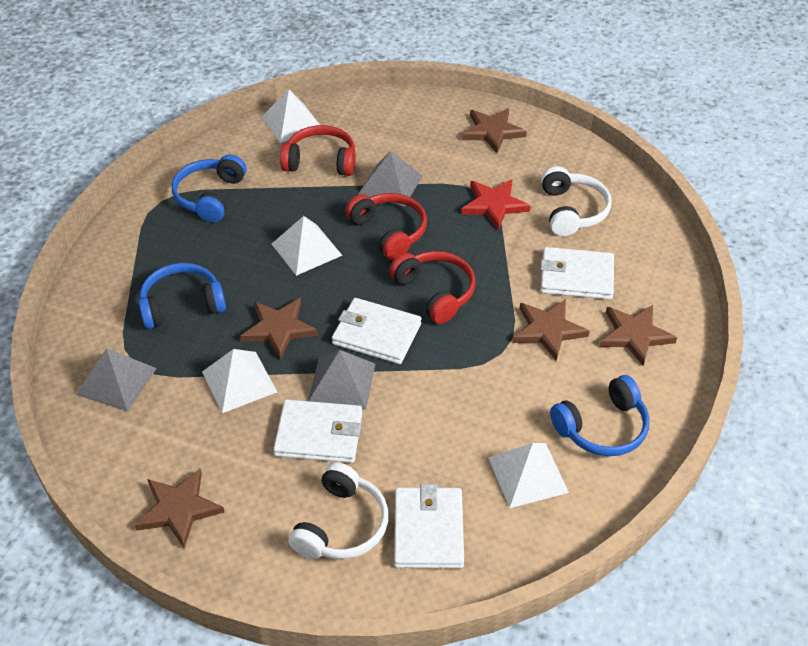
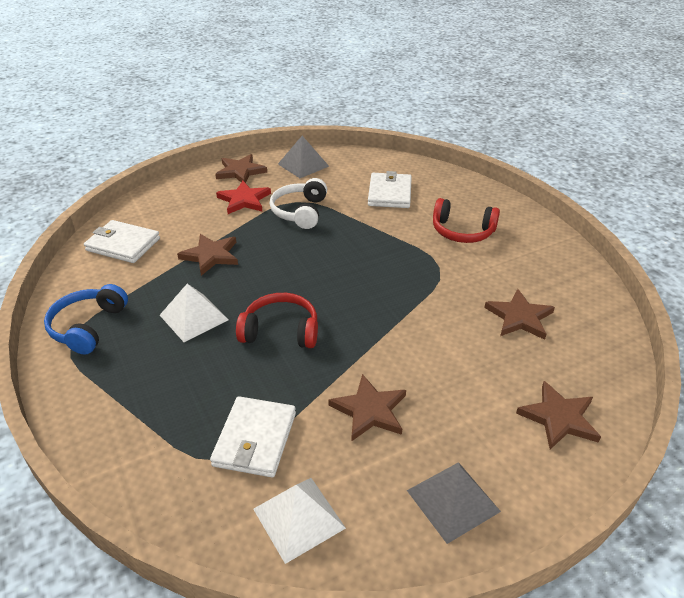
blue headphones: 3 -> 1
grey pyramid: 3 -> 2
red headphones: 3 -> 2
white headphones: 2 -> 1
white pyramid: 4 -> 2
white wallet: 4 -> 3

